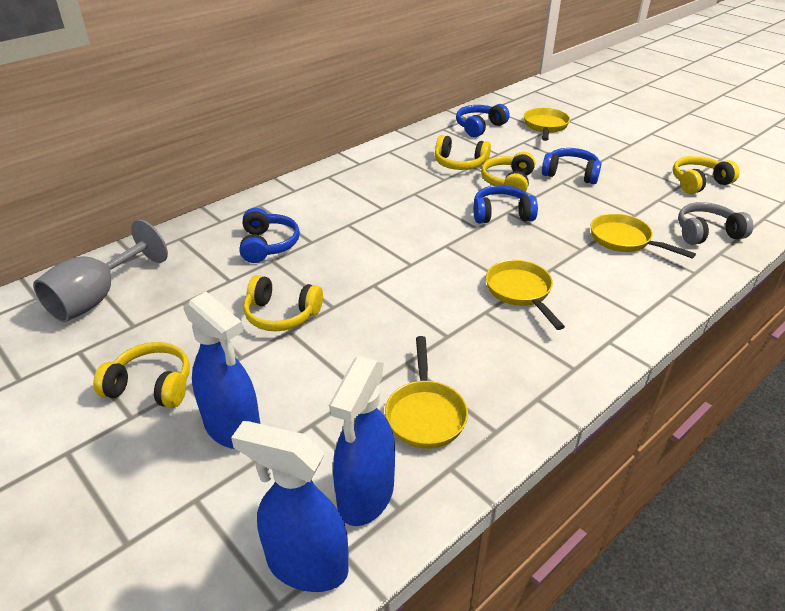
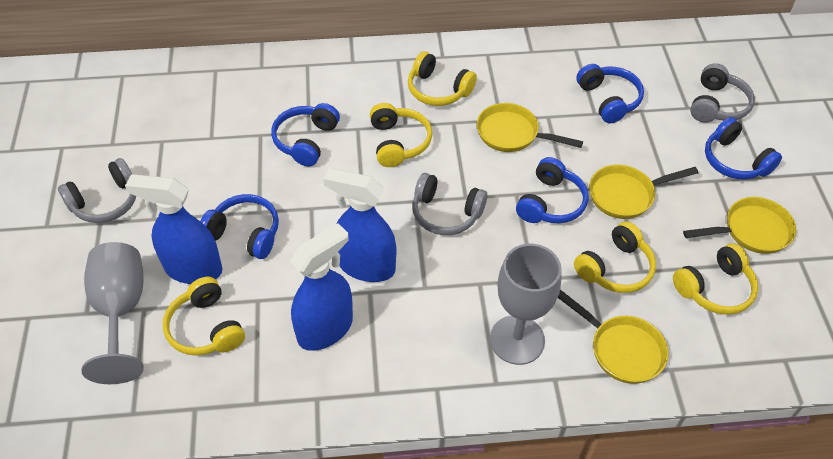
blue headphones: 4 -> 5
grey goblet: 1 -> 2
grey headphones: 1 -> 3

